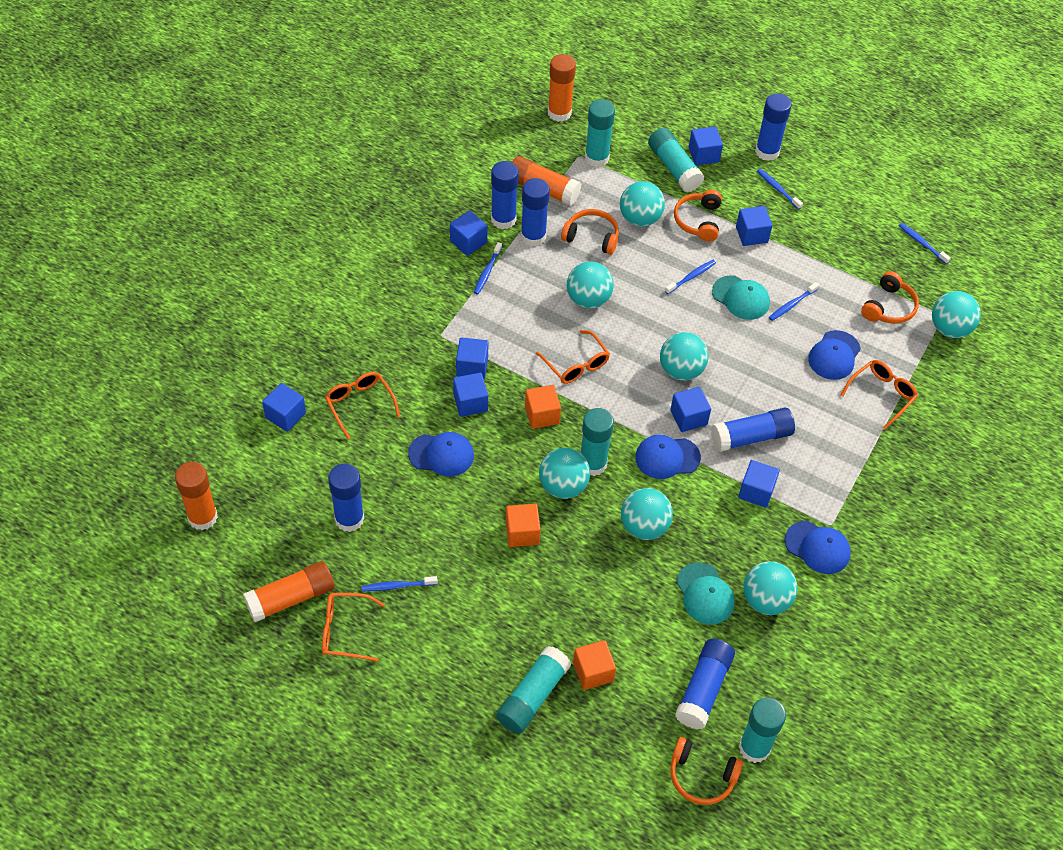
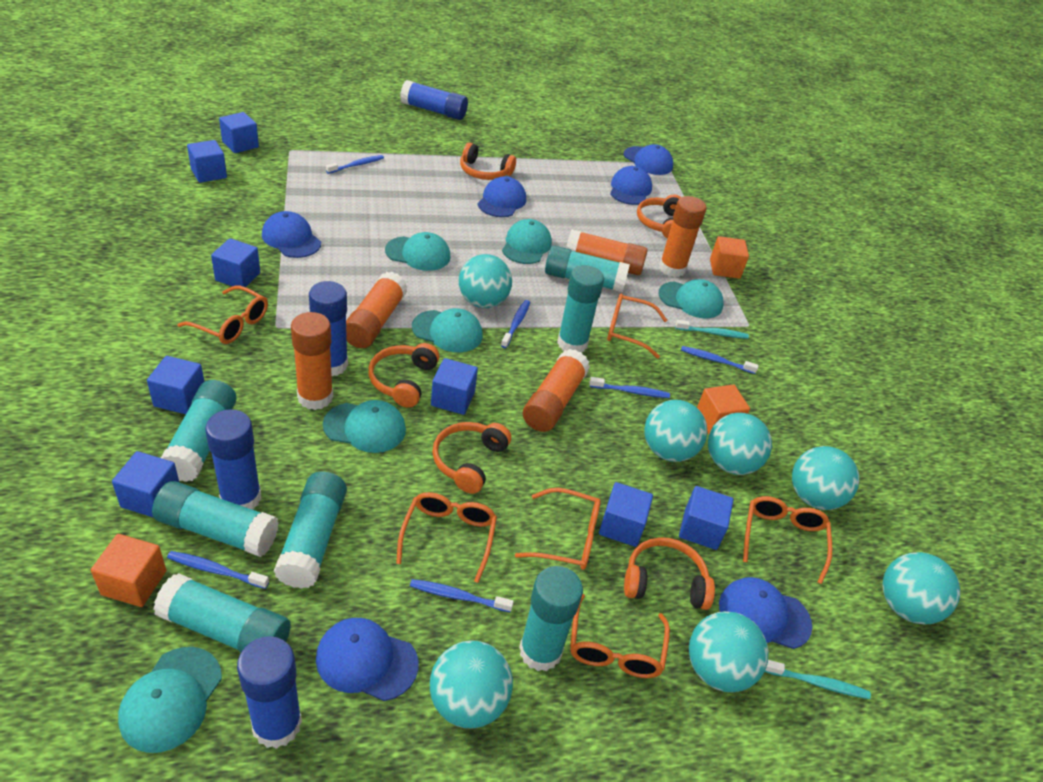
blue cap: 4 -> 6
blue glue stick: 6 -> 4
orange glasses: 4 -> 6
orange glue stick: 4 -> 5
orange headphones: 4 -> 5
turquoise cap: 2 -> 6
turquoise glue stick: 5 -> 7
turquoise toothbrush: 0 -> 2

